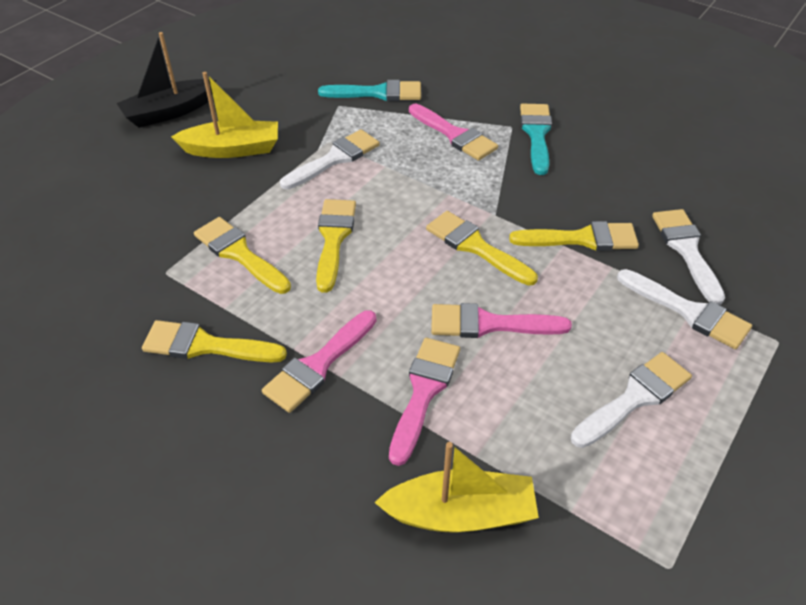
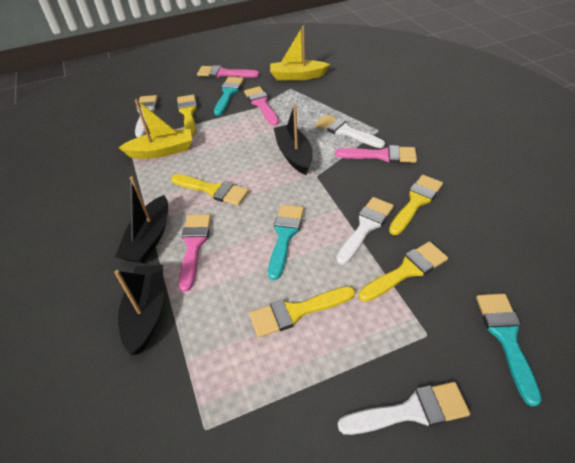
black boat: 1 -> 3
turquoise brush: 2 -> 3

